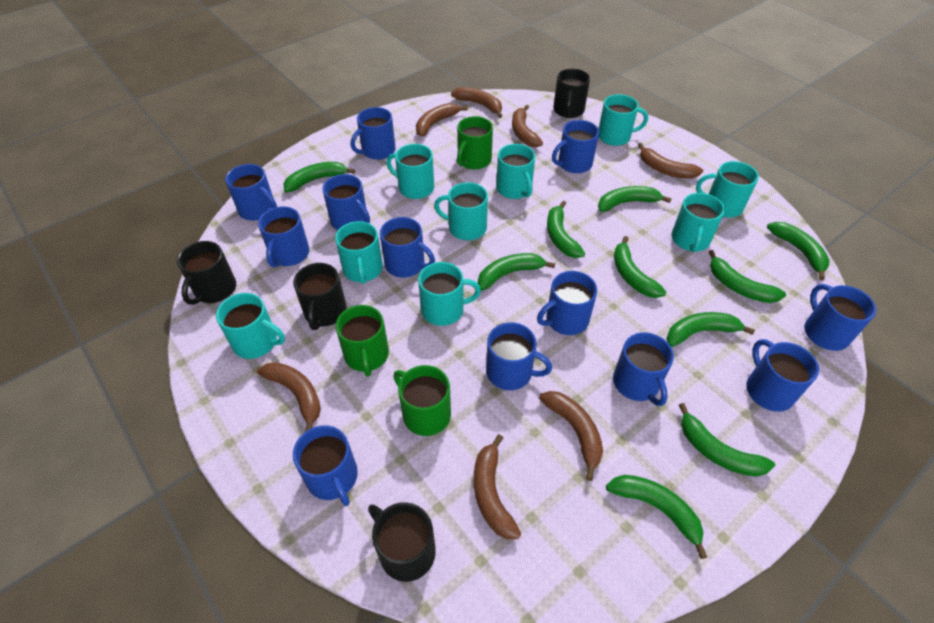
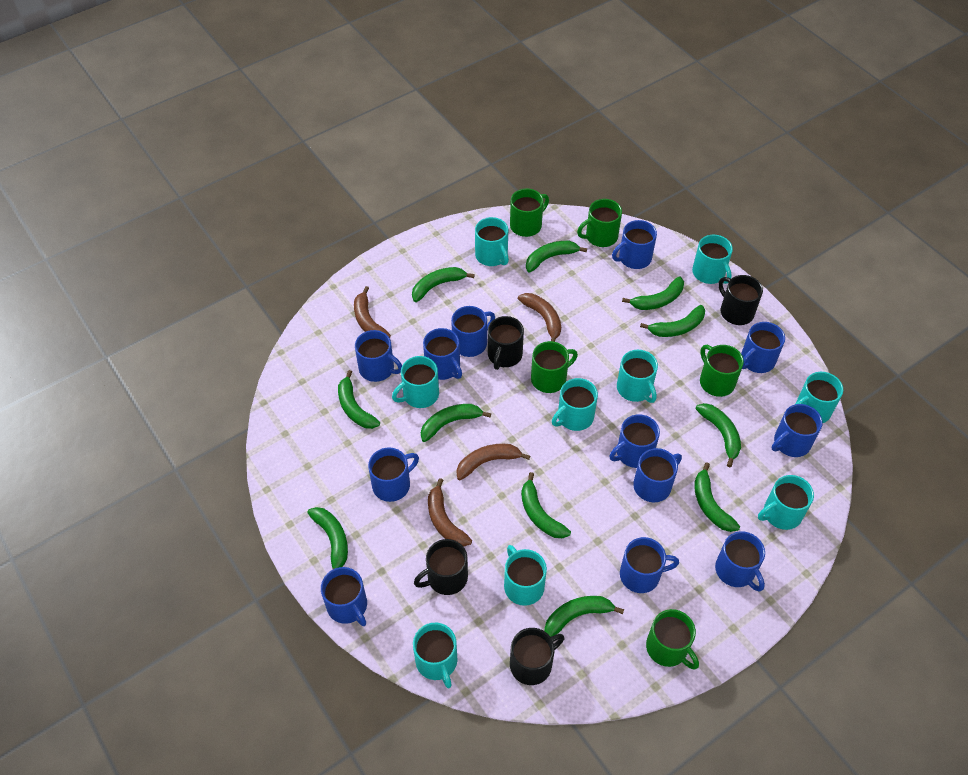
brown banana: 7 -> 4
green banana: 10 -> 11
green mug: 3 -> 5

